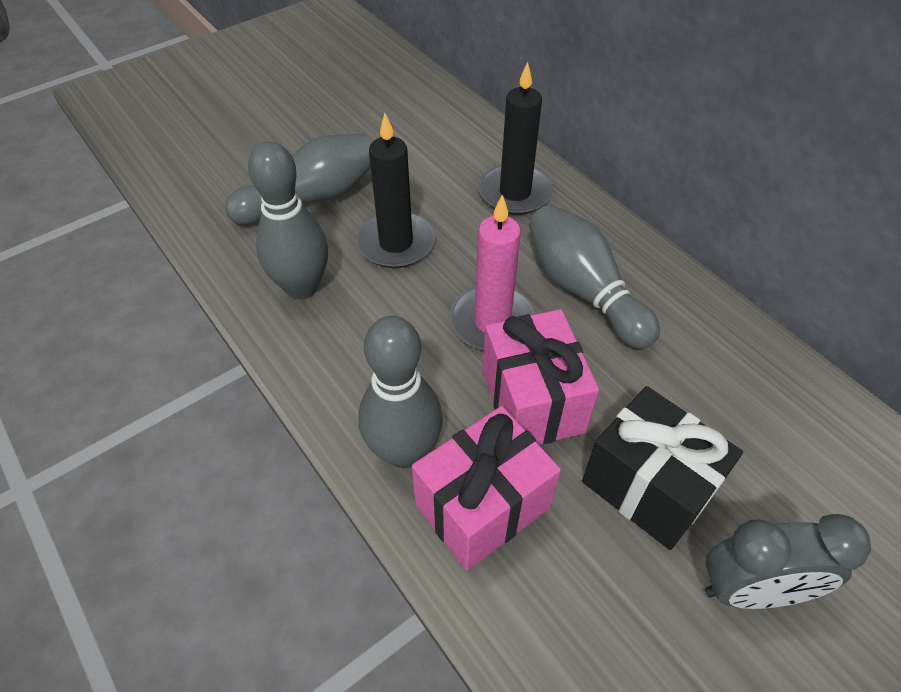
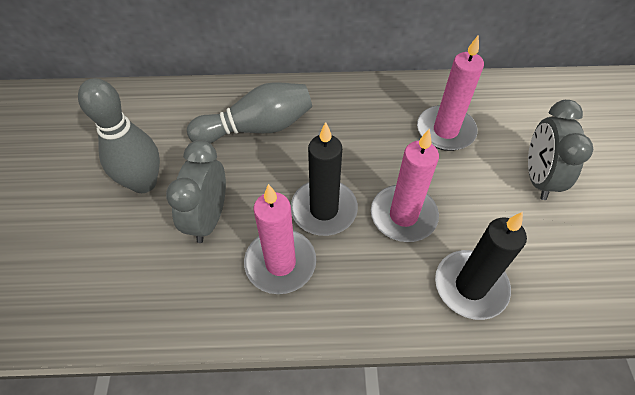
black gift: 1 -> 0
grey bowling pin: 4 -> 2
grey clock: 1 -> 2
pink candle: 1 -> 3
pink gift: 2 -> 0

